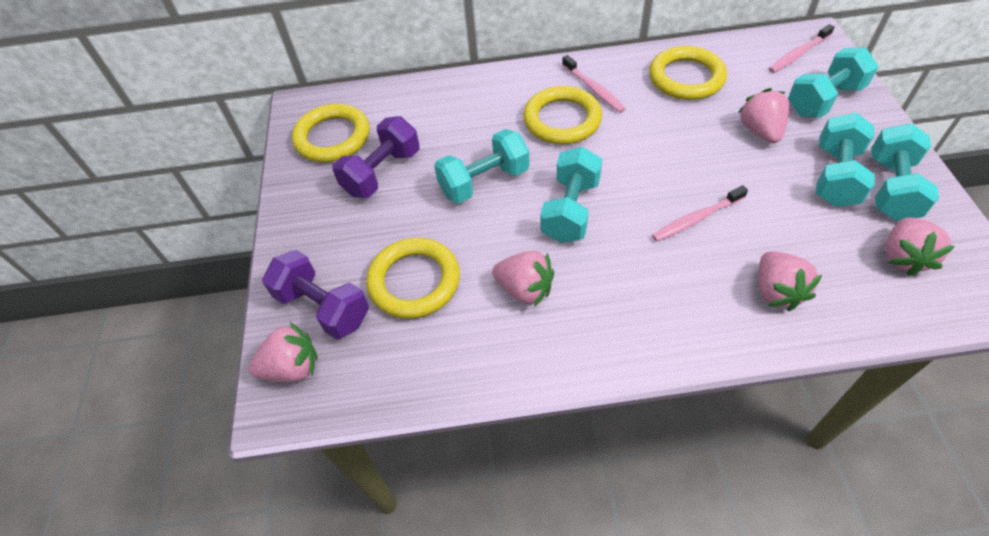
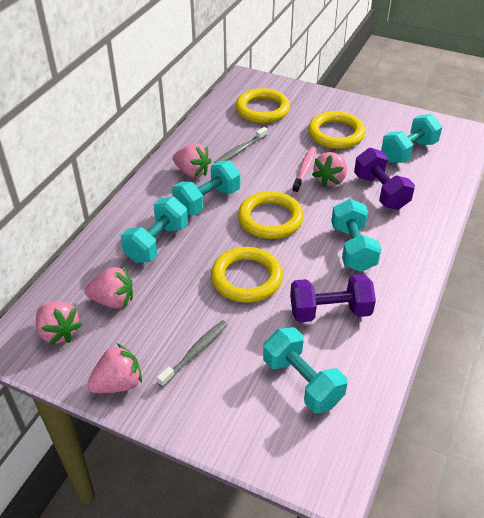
grey toothbrush: 0 -> 2
pink toothbrush: 3 -> 1

